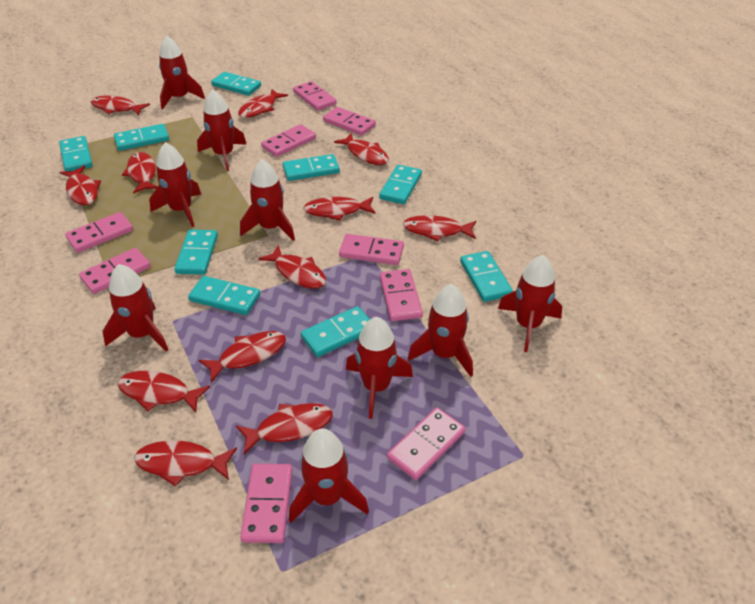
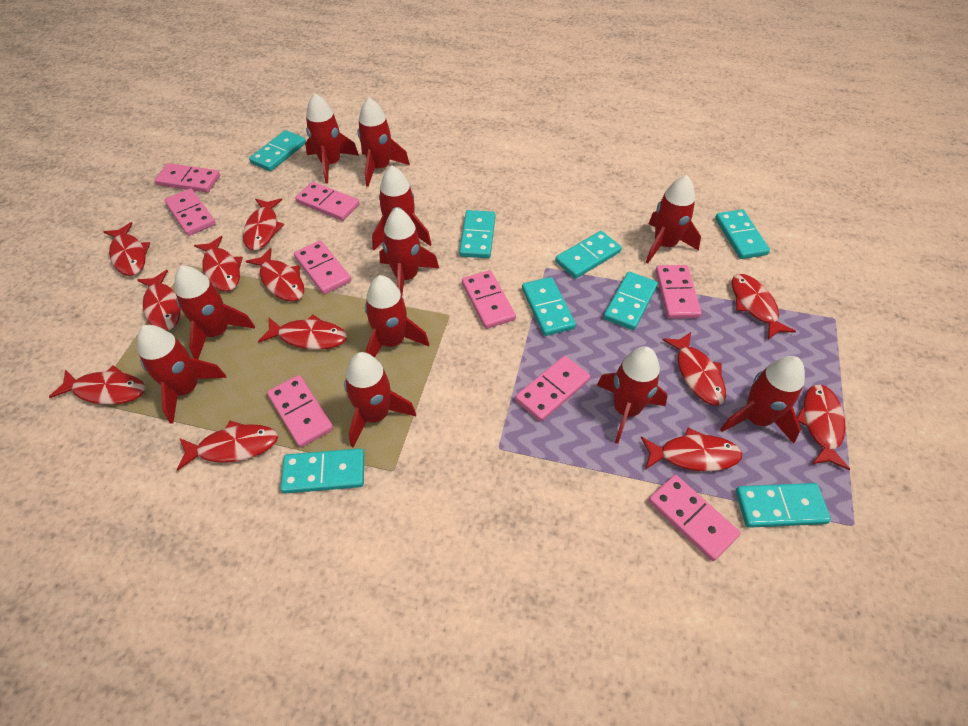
red rocket: 9 -> 11
turquoise domino: 9 -> 8

